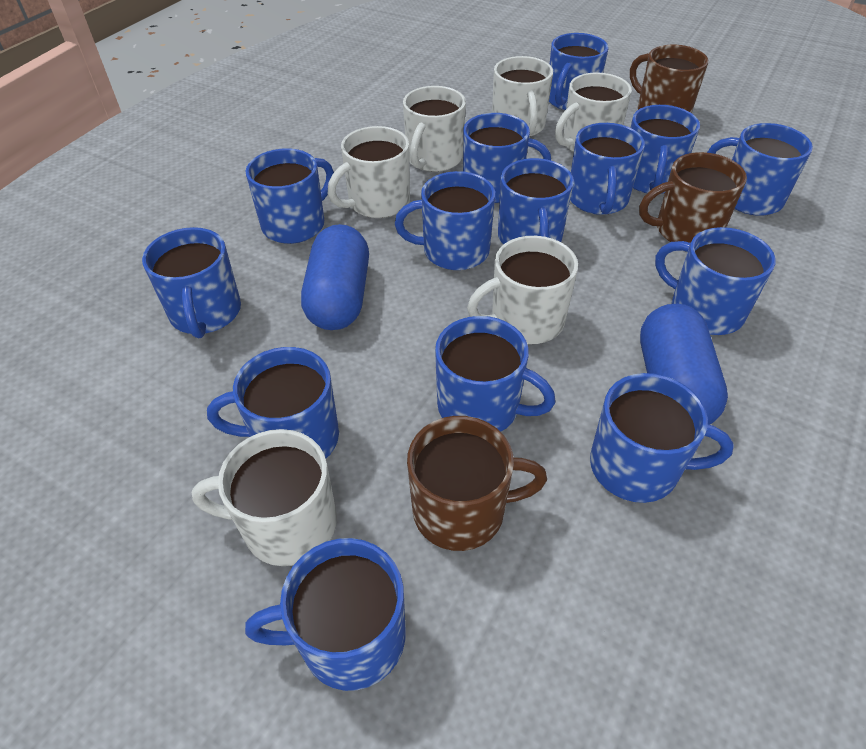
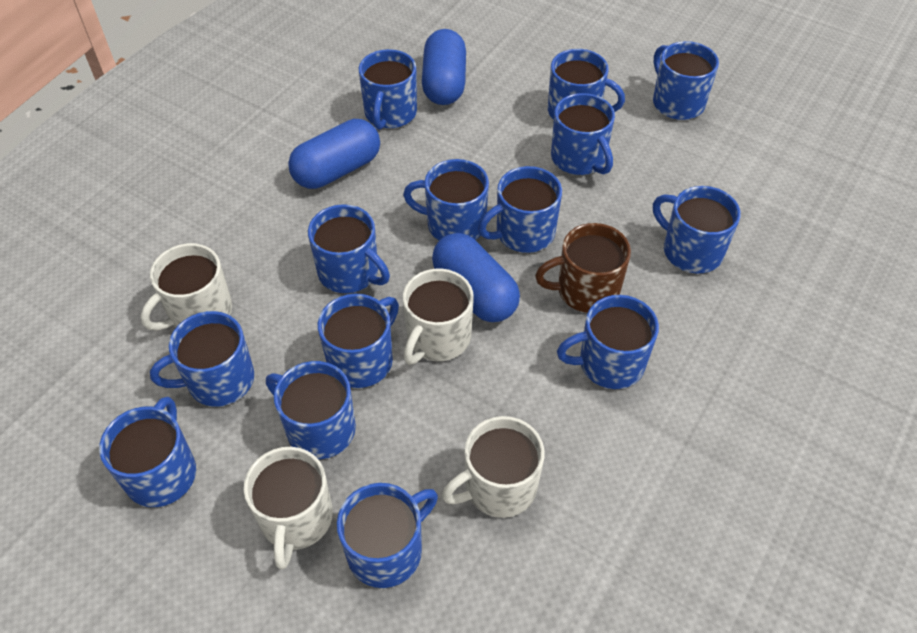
blue capsule: 2 -> 3
brown mug: 3 -> 1
white mug: 6 -> 4

